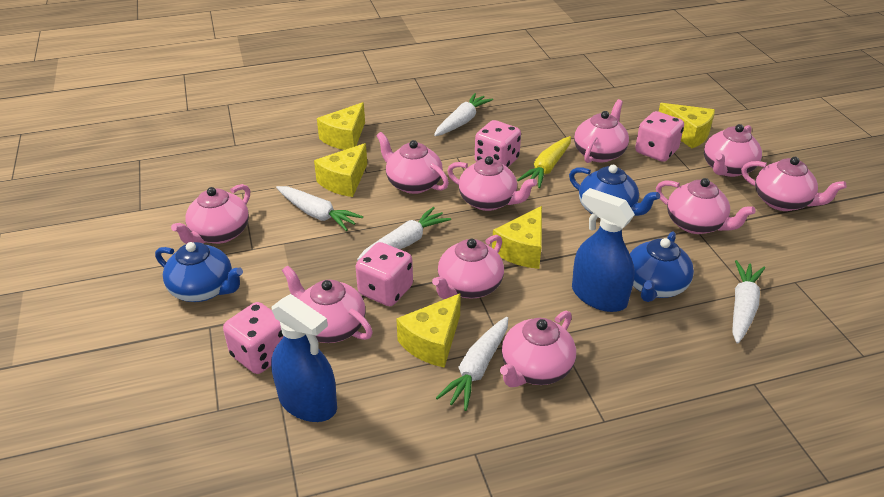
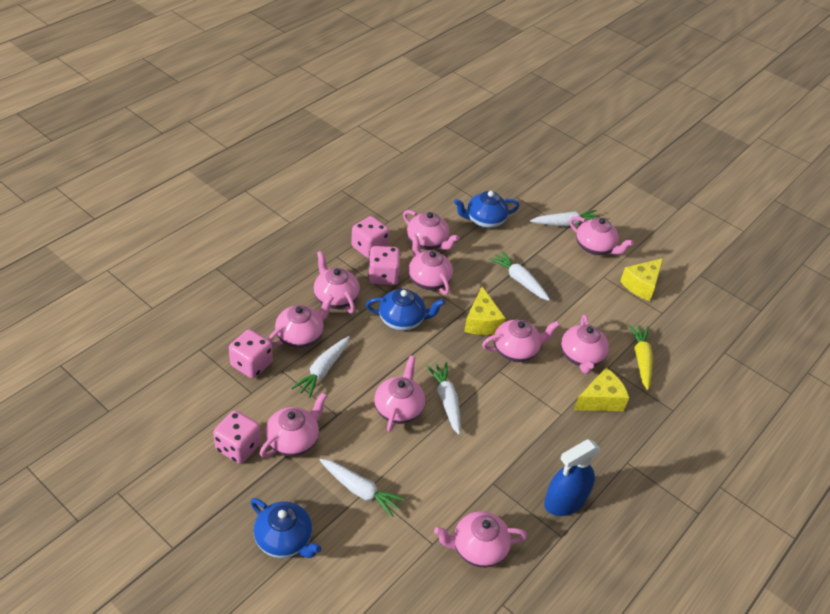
blue spray bottle: 2 -> 1
yellow cheese: 5 -> 3

